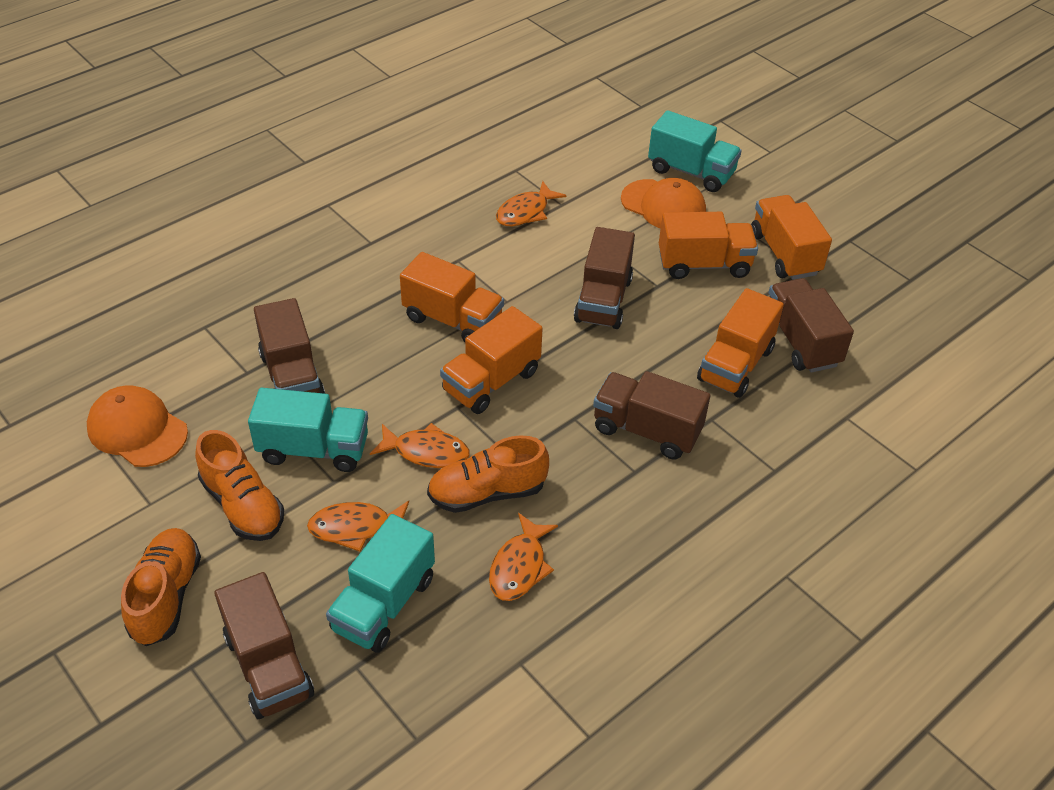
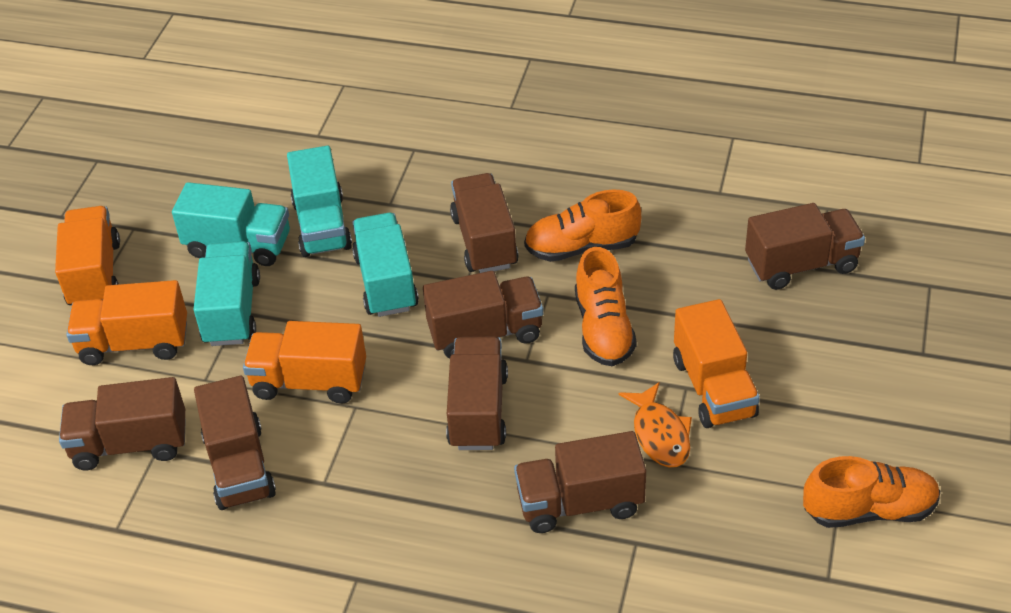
brown truck: 5 -> 7
orange cap: 2 -> 0
orange fish: 4 -> 1
orange truck: 5 -> 4
turquoise truck: 3 -> 4

